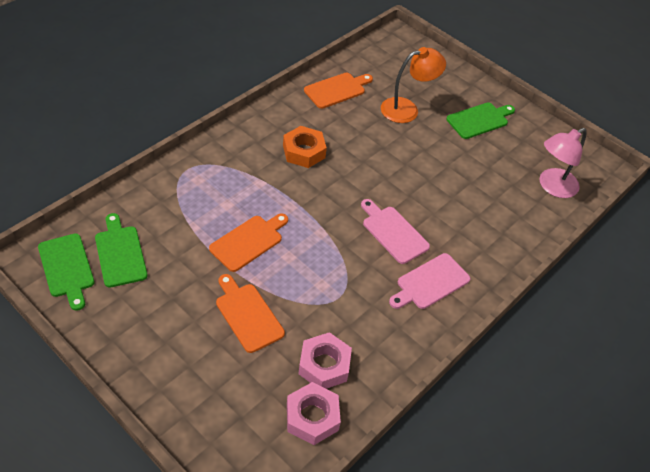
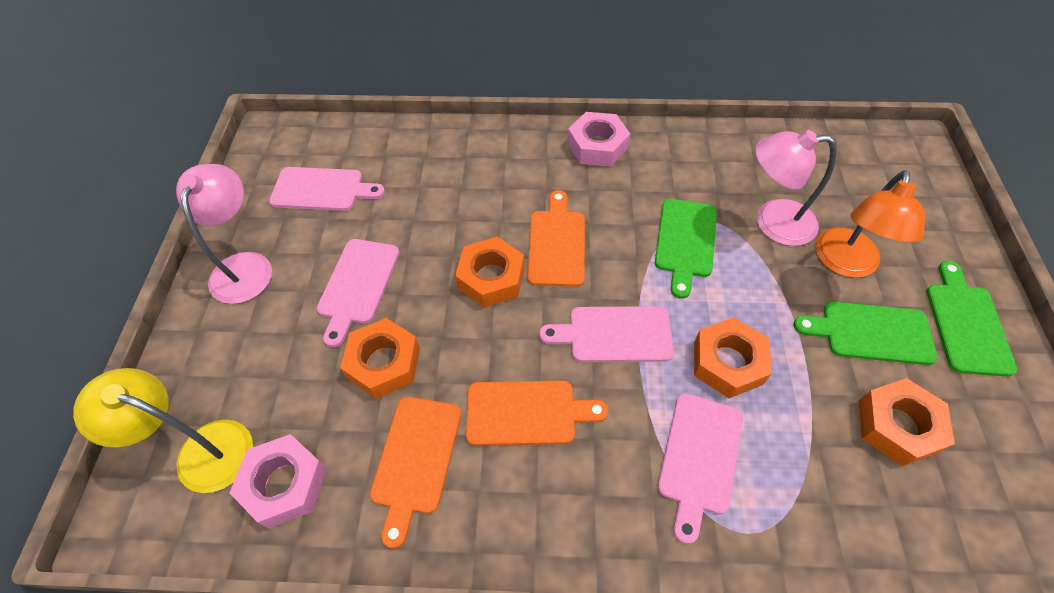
orange nut: 1 -> 4
pink cutting board: 2 -> 4
pink lamp: 1 -> 2
yellow lamp: 0 -> 1

